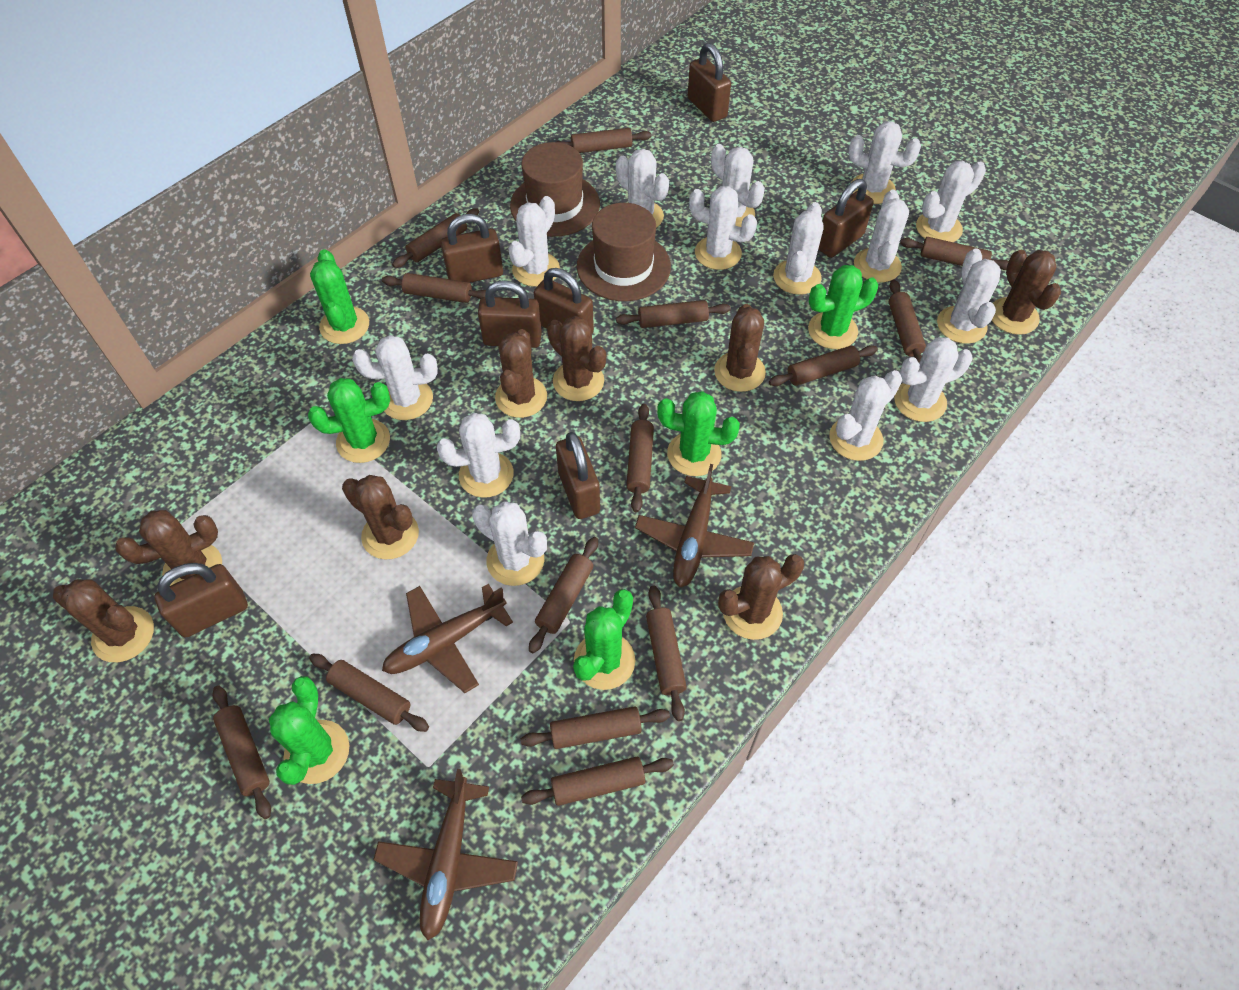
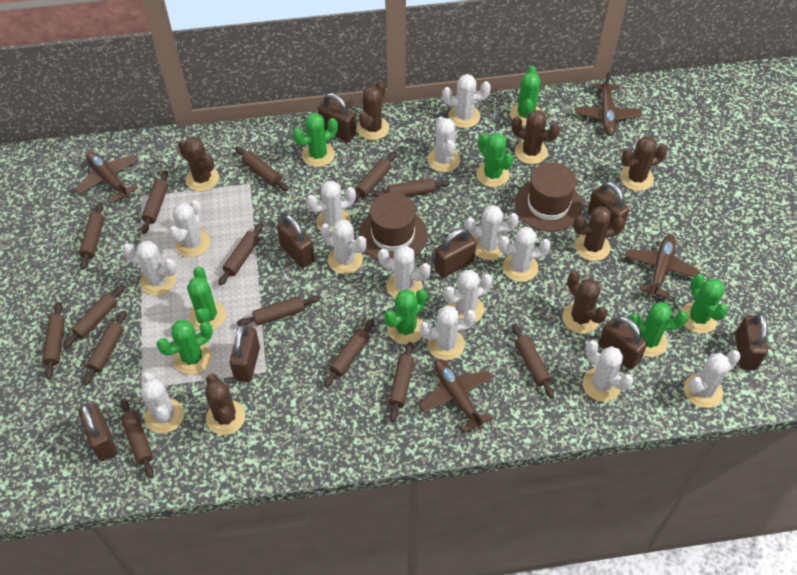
brown cactus: 8 -> 7
brown padlock: 7 -> 8
brown plane: 3 -> 4
green cactus: 6 -> 8

